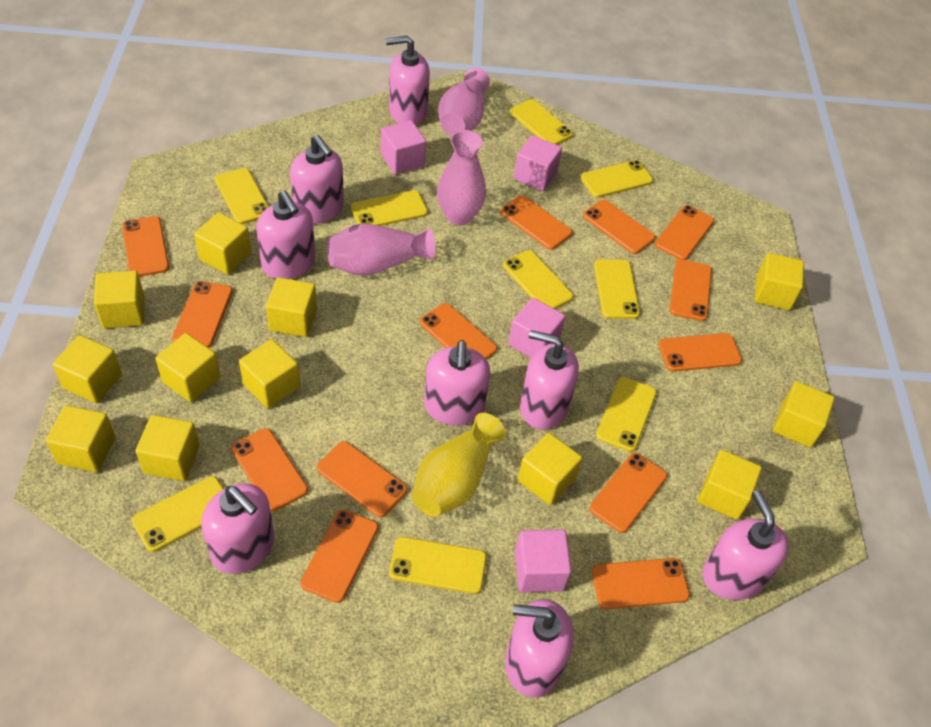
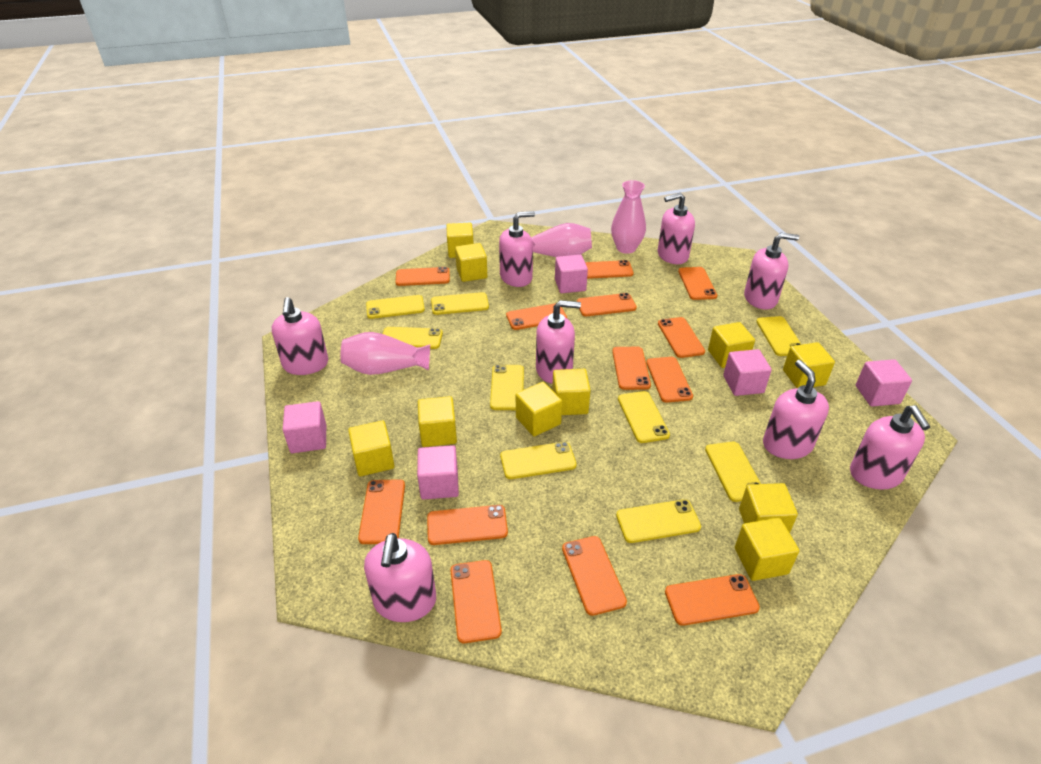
pink cube: 4 -> 5
yellow cube: 12 -> 10
yellow vase: 1 -> 0

